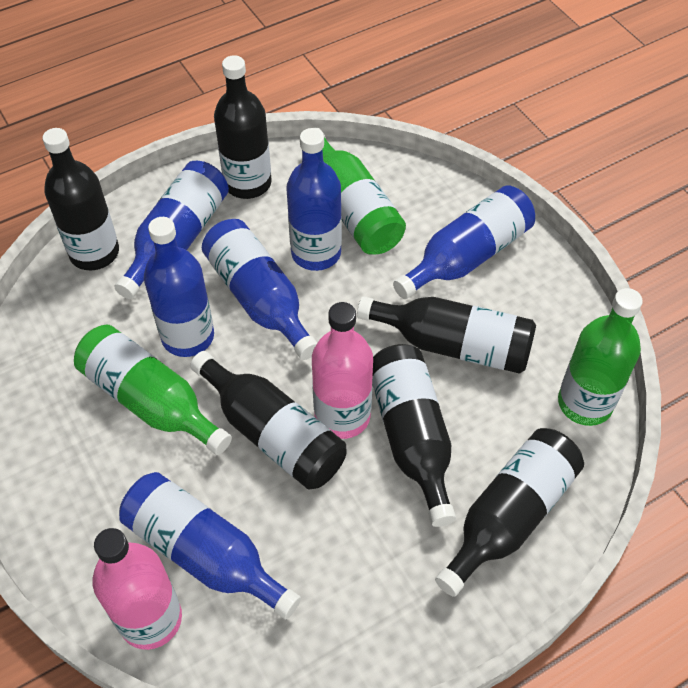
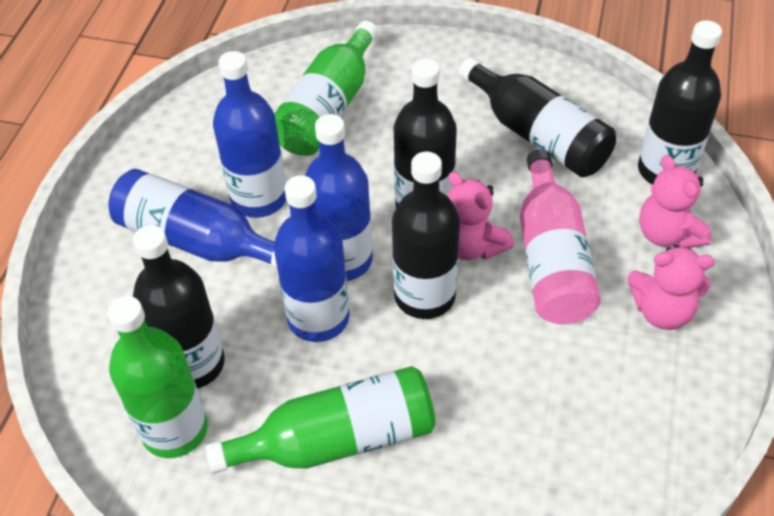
black bottle: 6 -> 5
blue bottle: 6 -> 4
pink bottle: 2 -> 1
pink teddy bear: 0 -> 3

